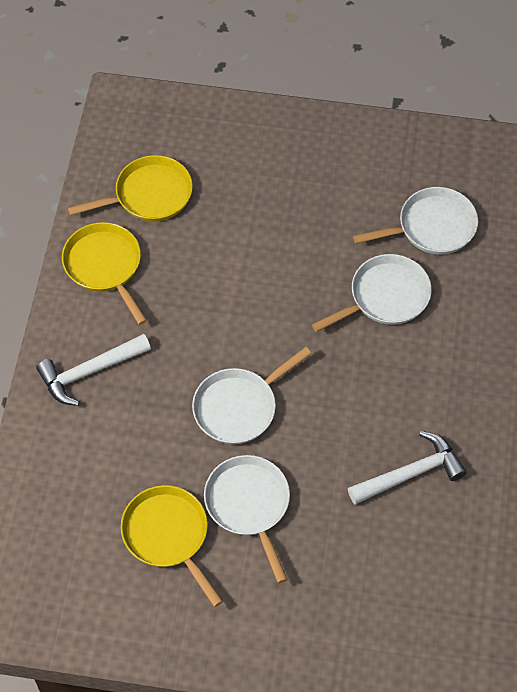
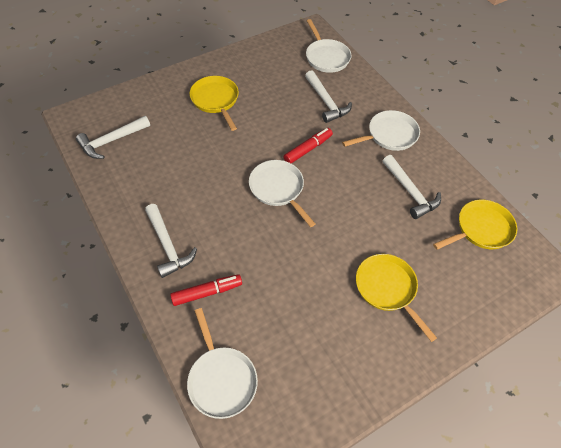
red marker: 0 -> 2
white hammer: 2 -> 4

